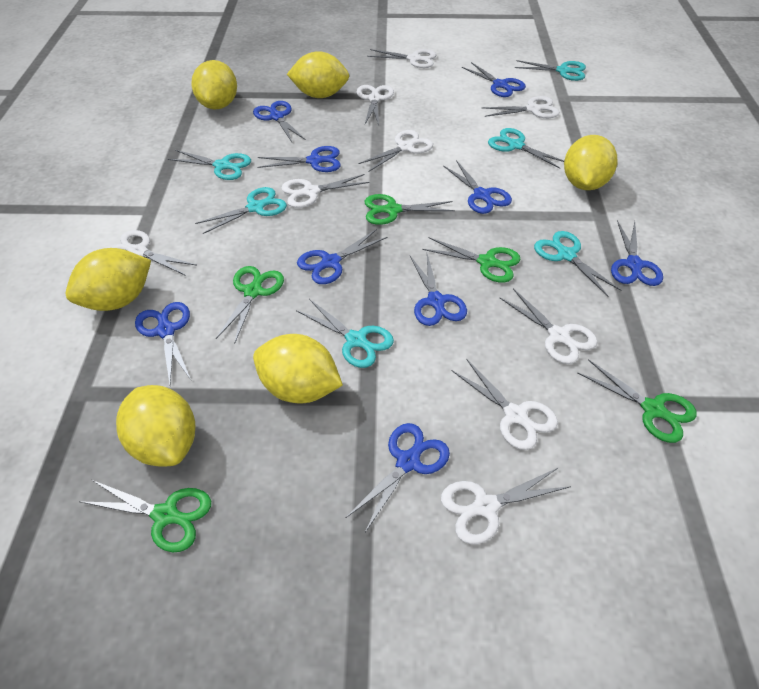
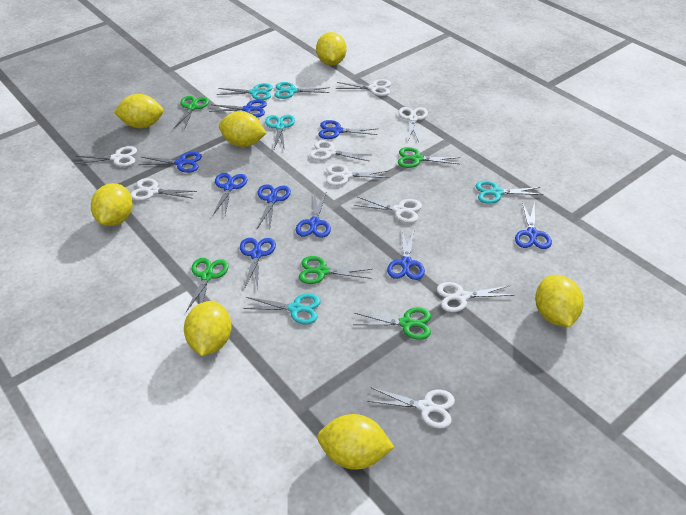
turquoise scissors: 6 -> 5
yellow lemon: 6 -> 7

